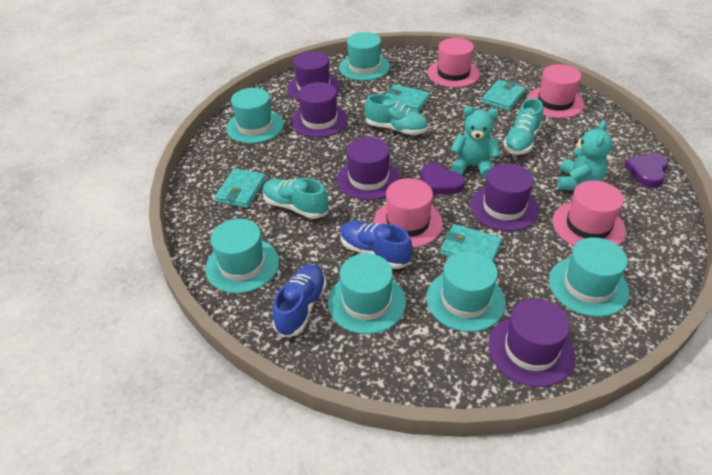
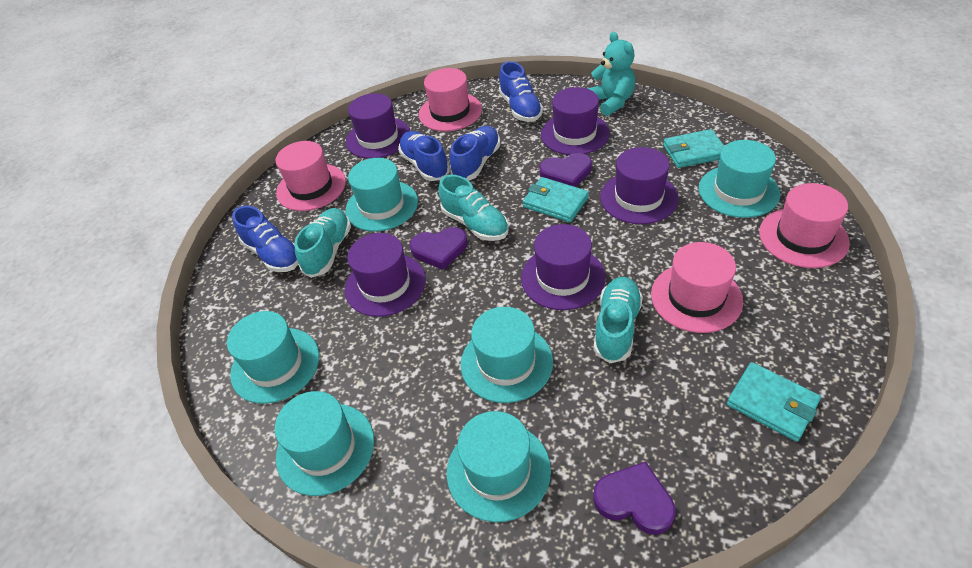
blue shoe: 2 -> 4
purple heart: 2 -> 3
turquoise teddy bear: 2 -> 1
turquoise wallet: 4 -> 3

